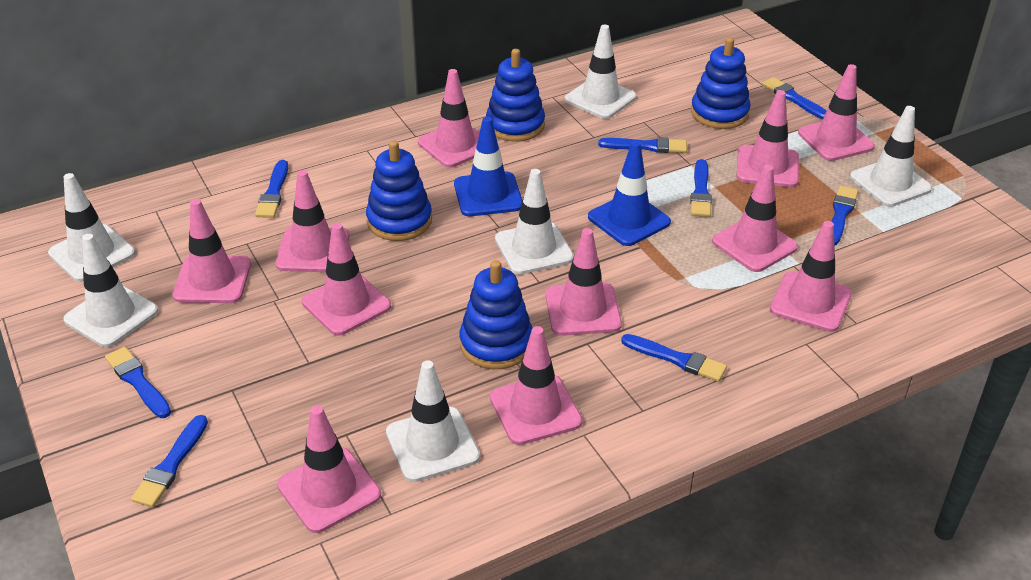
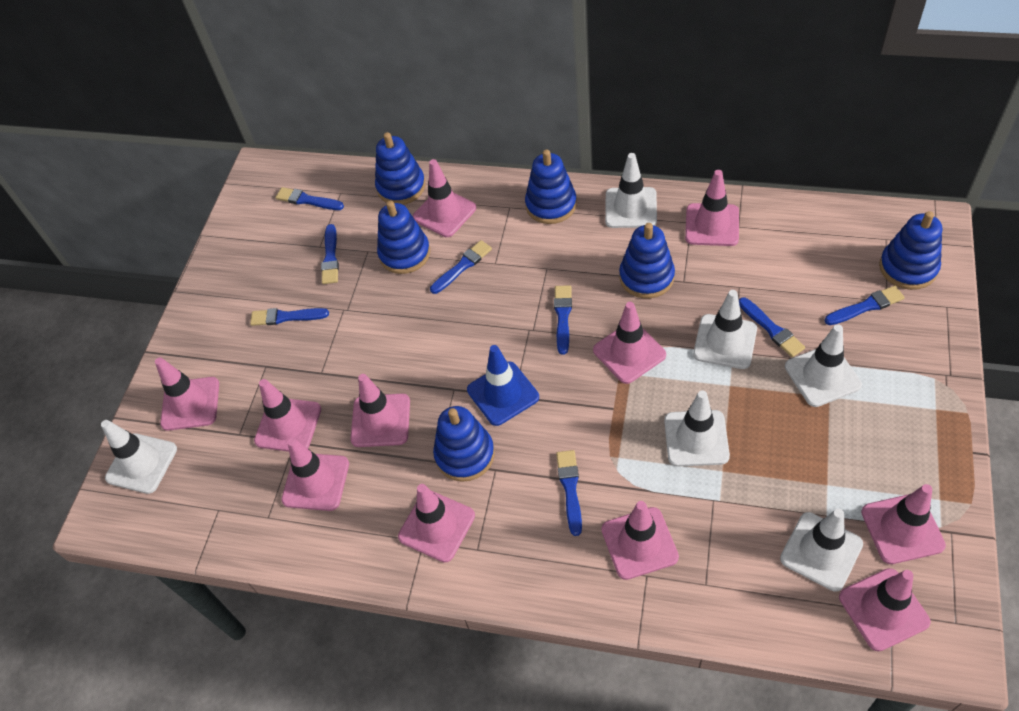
blue stacking toy: 4 -> 6
blue traffic cone: 2 -> 1

